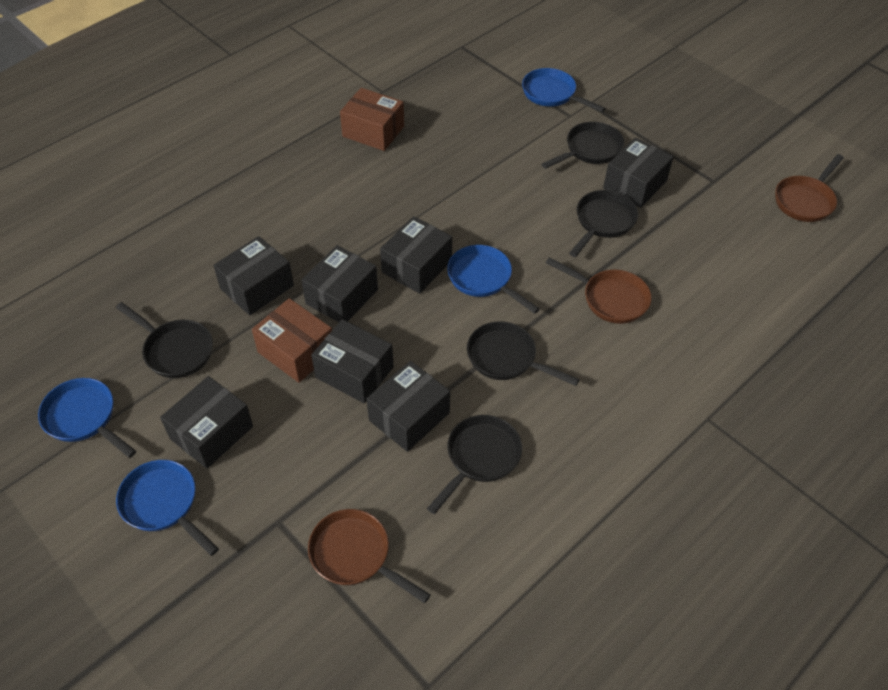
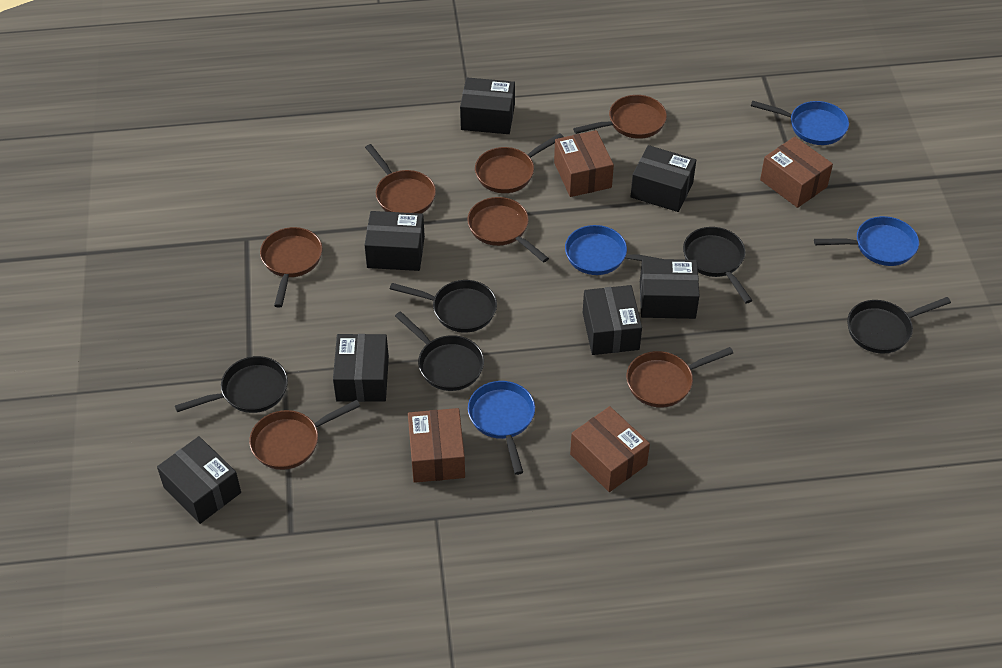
brown box: 2 -> 4
brown pan: 3 -> 7

